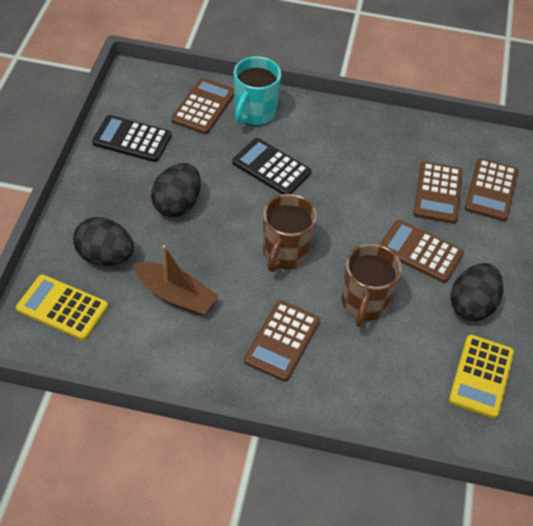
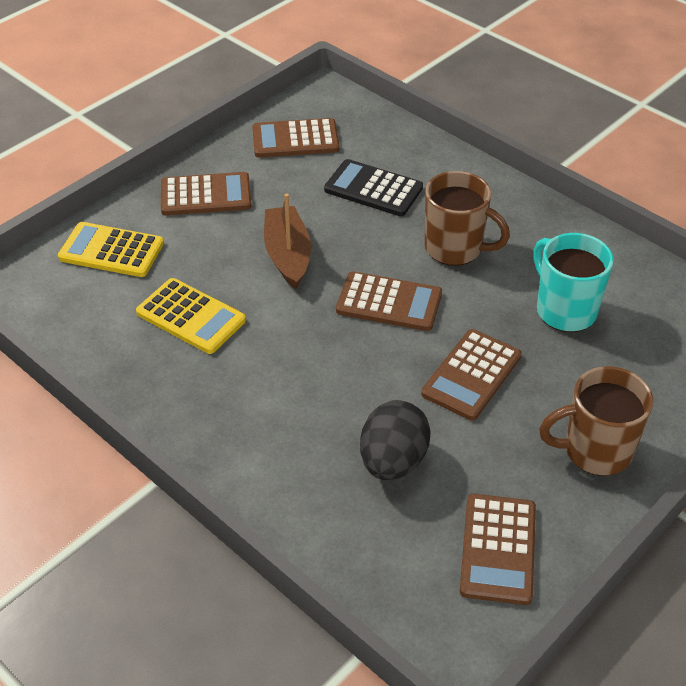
black calculator: 2 -> 1
black egg: 3 -> 1

